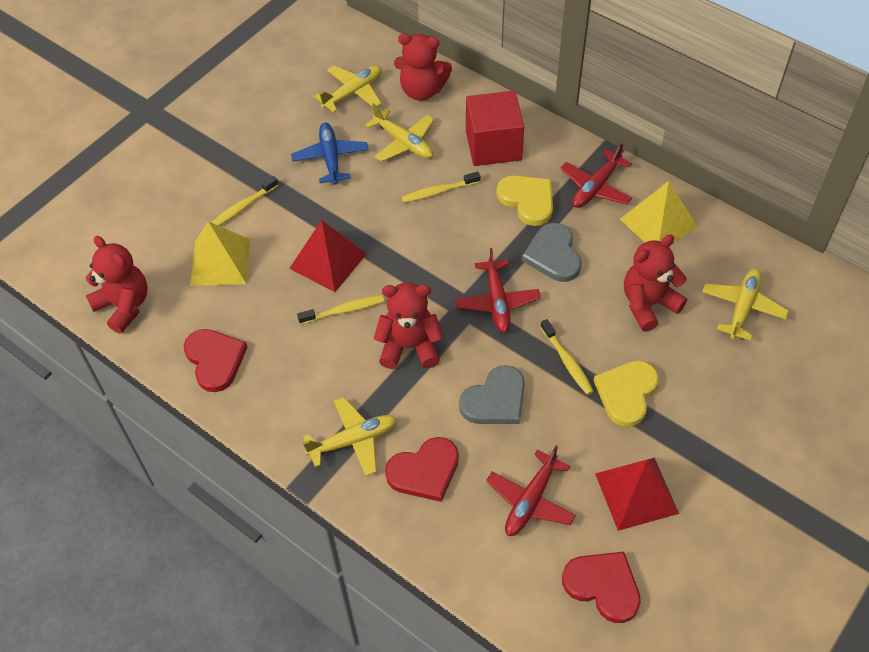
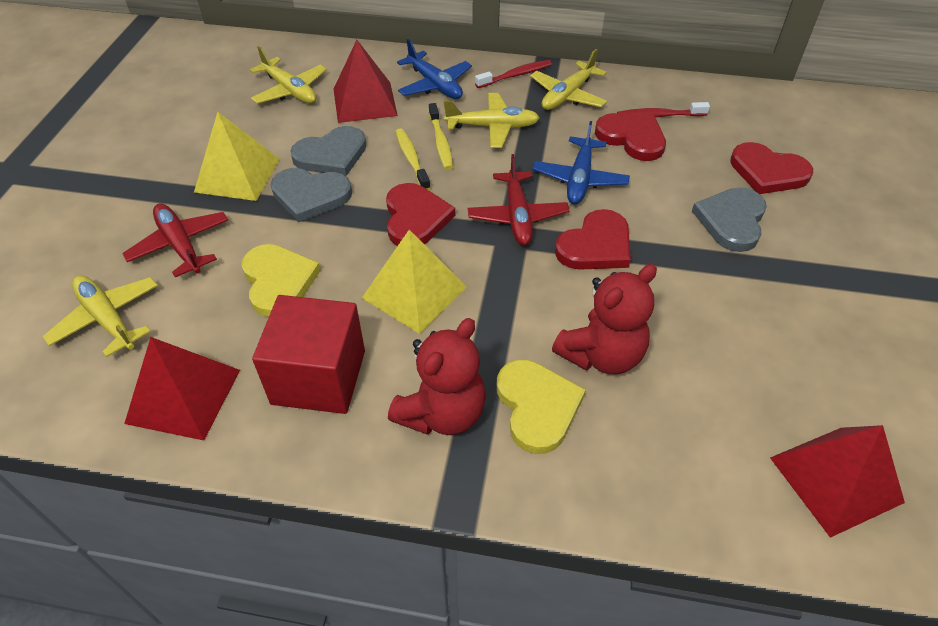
blue plane: 1 -> 2
grey heart: 2 -> 3
red heart: 3 -> 4
red plane: 3 -> 2
red pyramid: 2 -> 3
red teddy bear: 4 -> 2
red toothbrush: 0 -> 2
yellow toothbrush: 4 -> 2

